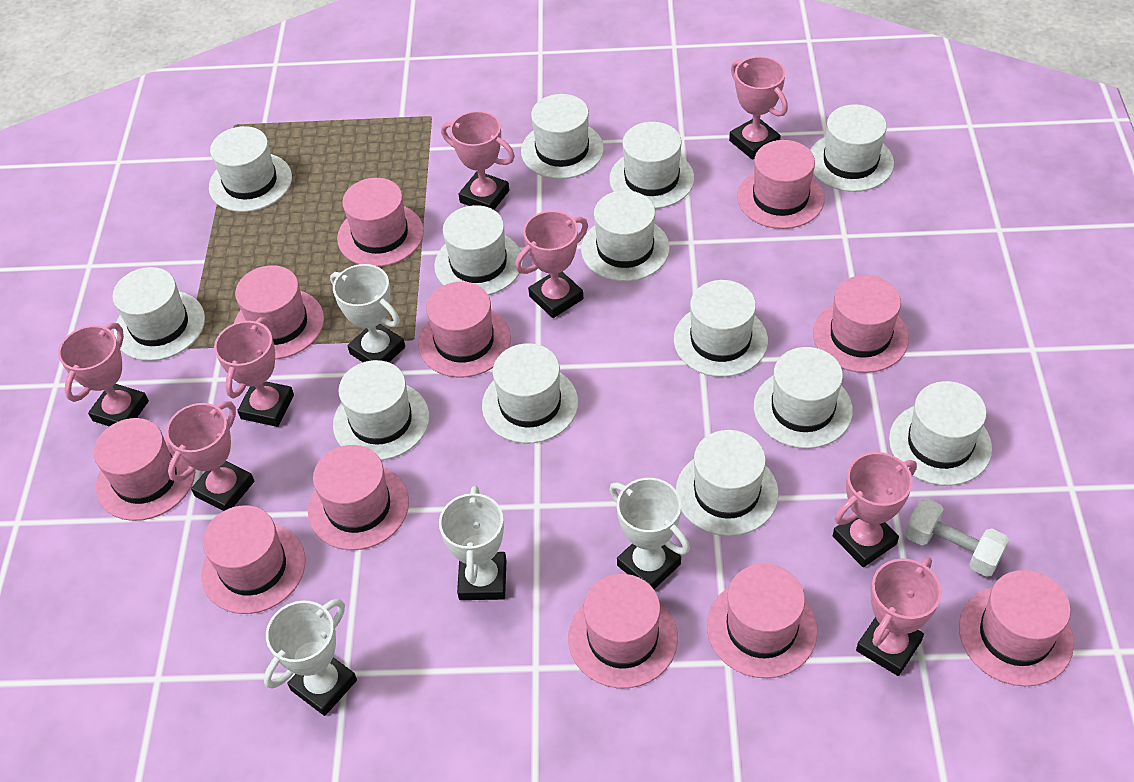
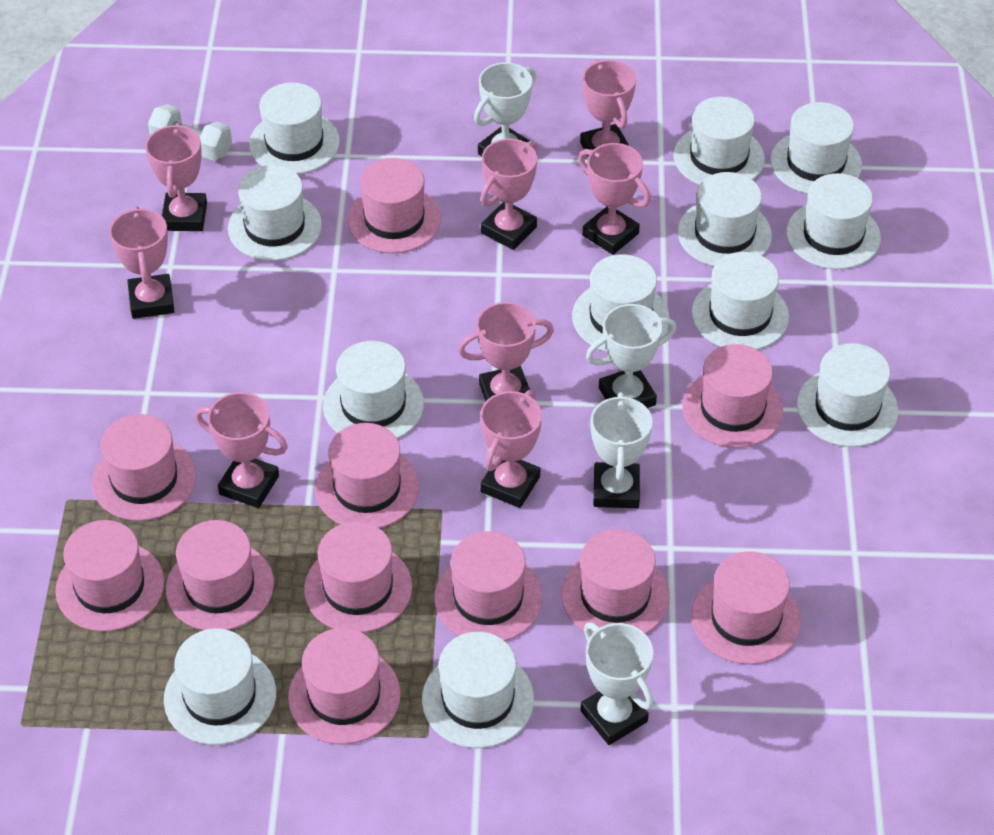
white hat: 13 -> 12

